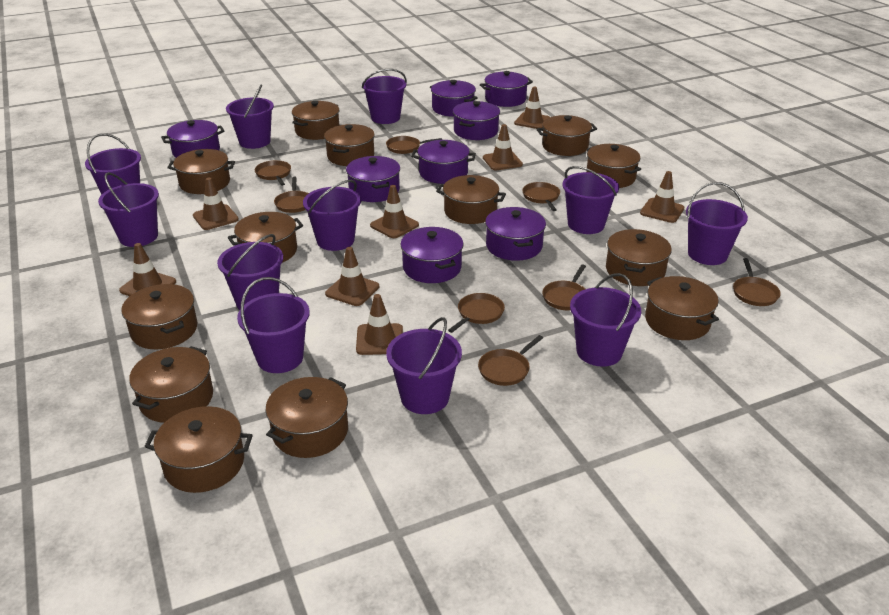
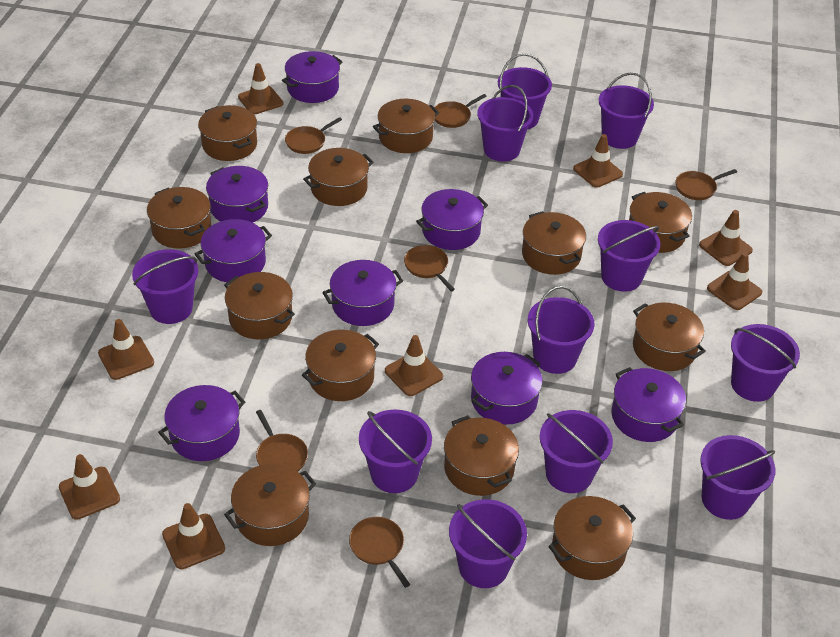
brown pan: 8 -> 6
brown pot: 13 -> 12

